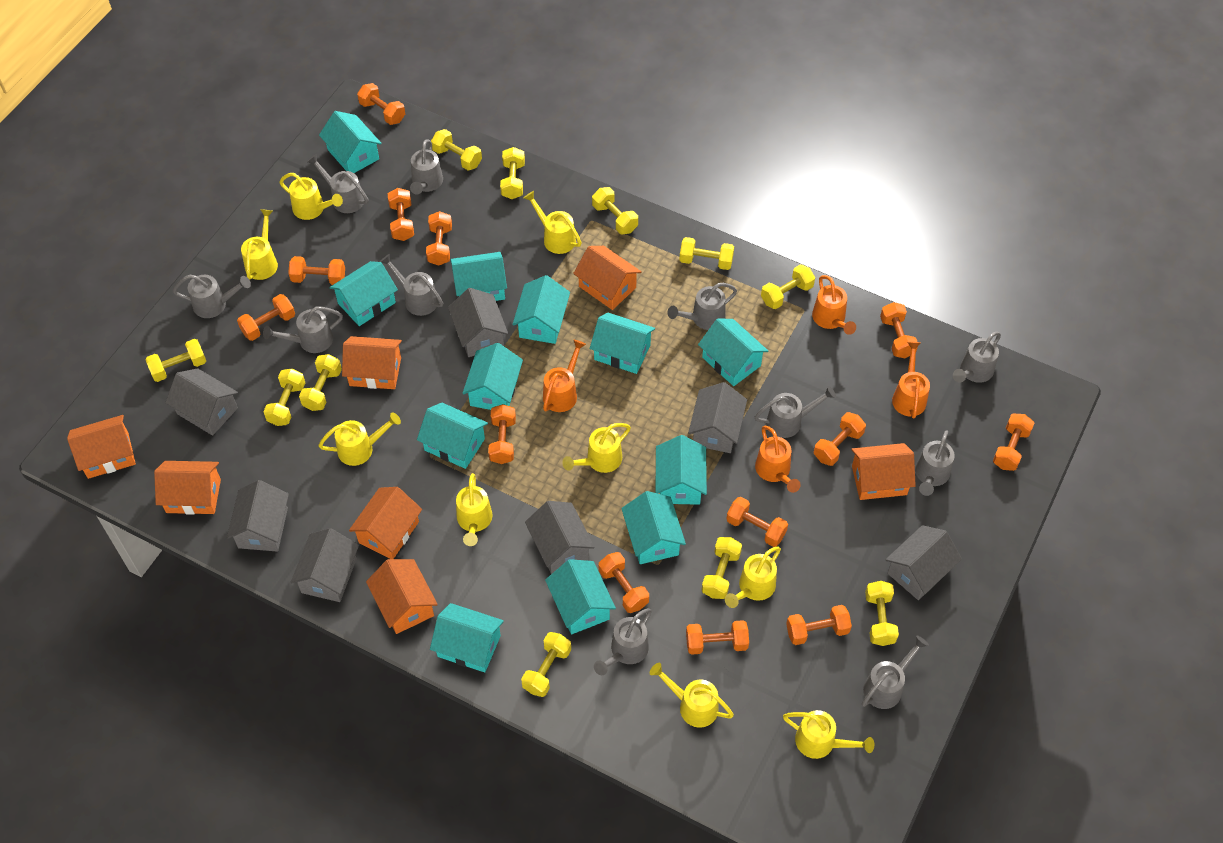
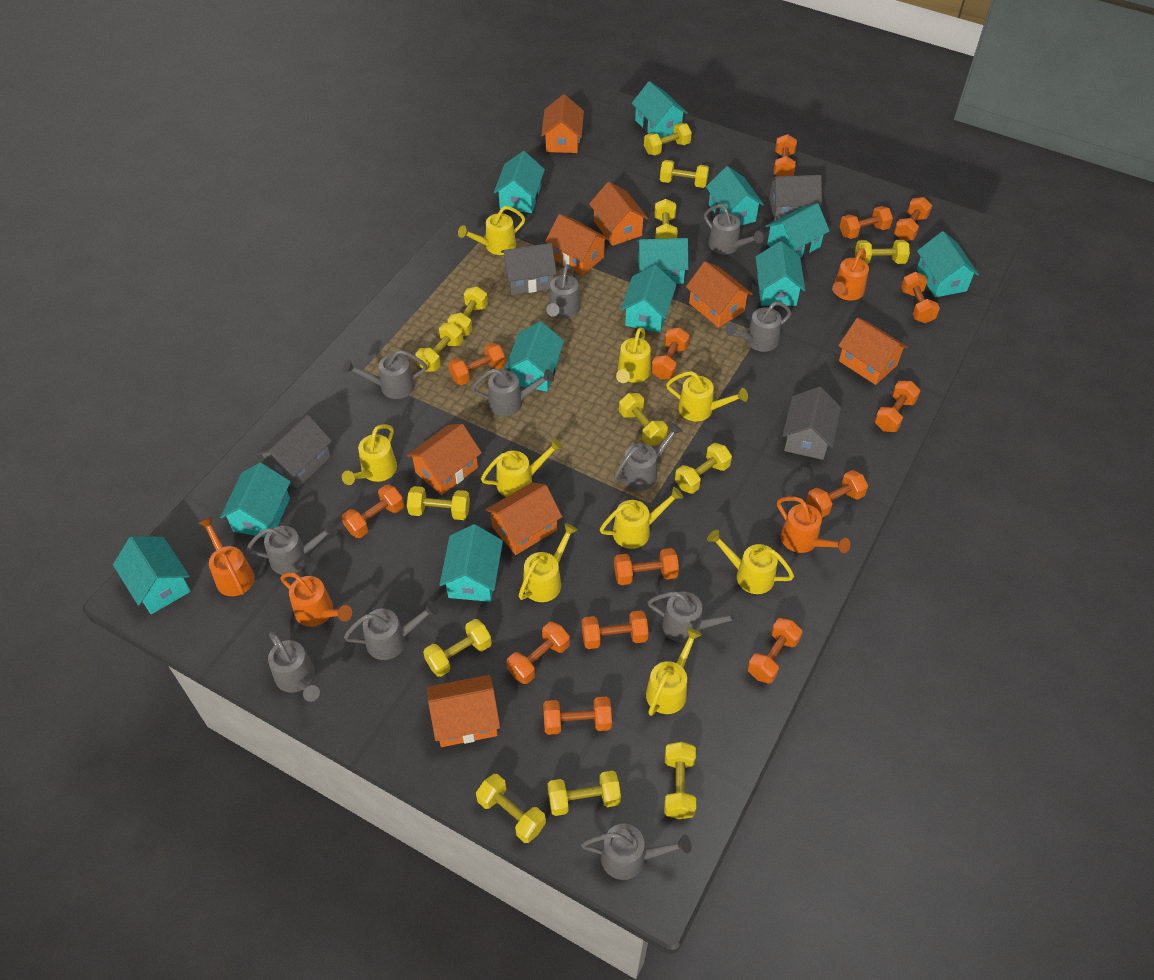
grey house: 7 -> 4
orange dumbbell: 13 -> 14
orange house: 7 -> 8
yellow dumbbell: 11 -> 13

